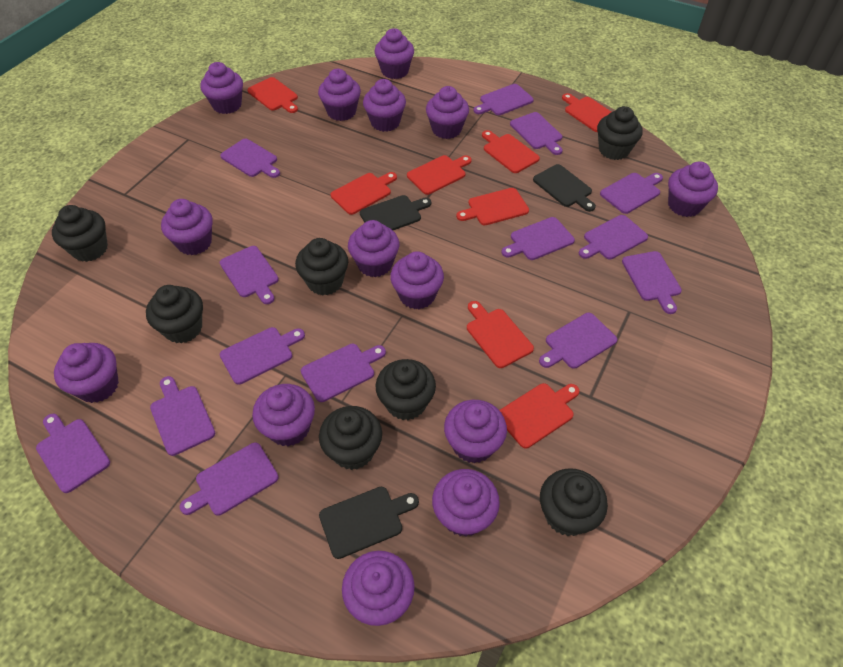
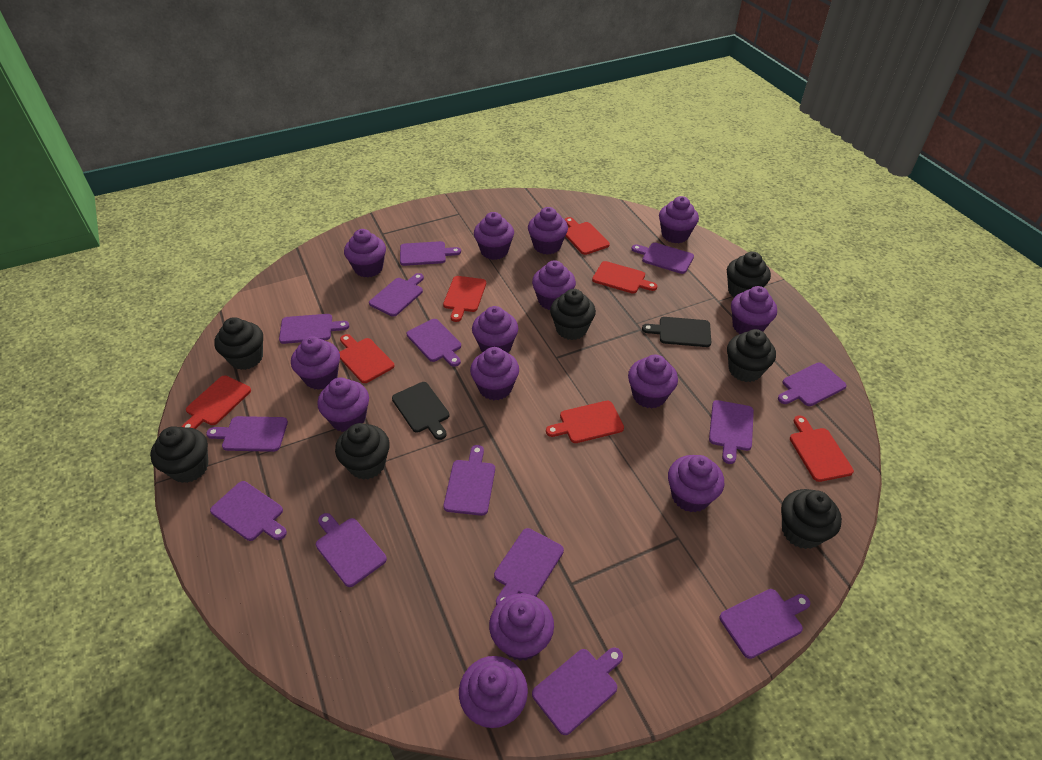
black cutting board: 3 -> 2
red cutting board: 8 -> 7

